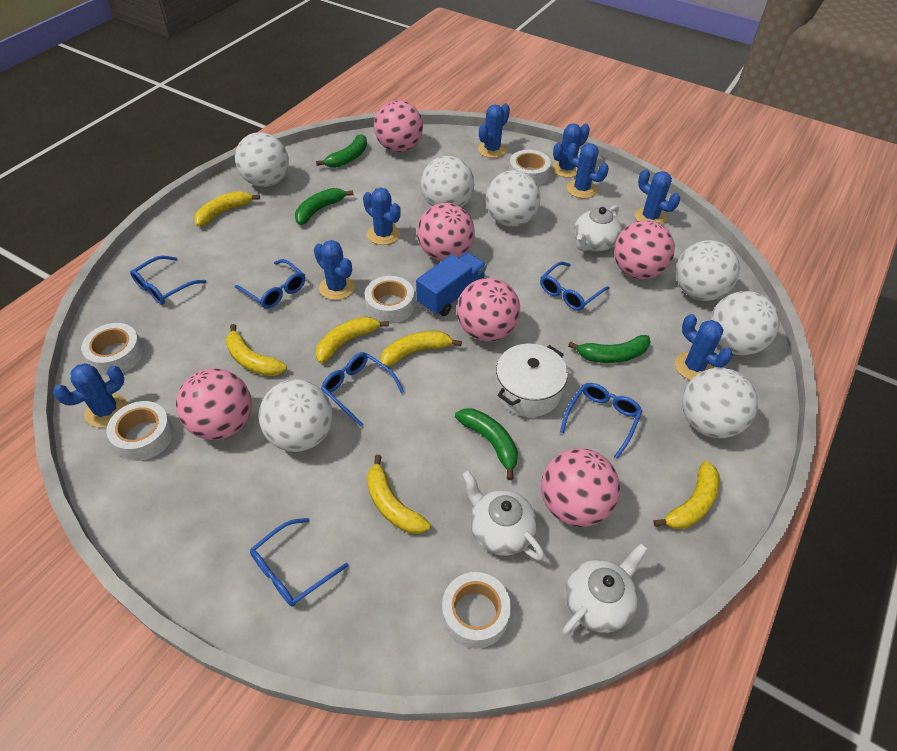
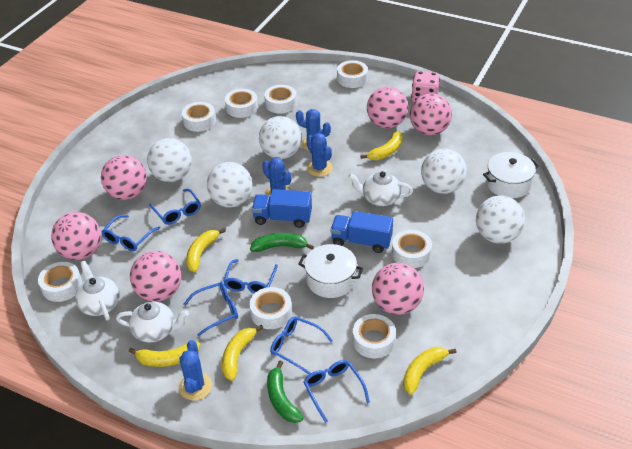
blue cactus: 8 -> 4
blue truck: 1 -> 2
green banana: 4 -> 2
pink dice: 0 -> 1
white ball: 7 -> 5
white pot: 1 -> 2
white tape: 5 -> 8
yellow banana: 6 -> 5

